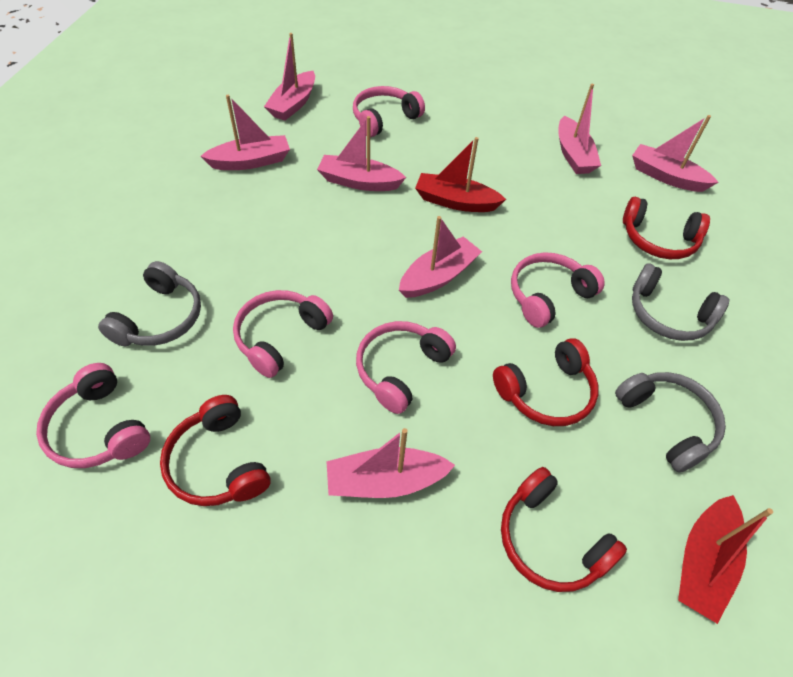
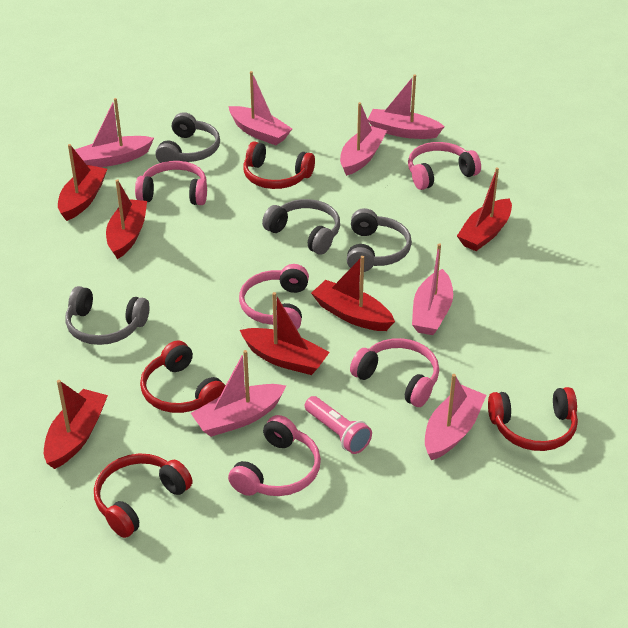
grey headphones: 3 -> 4
pink flashlight: 0 -> 1
red boat: 2 -> 6

